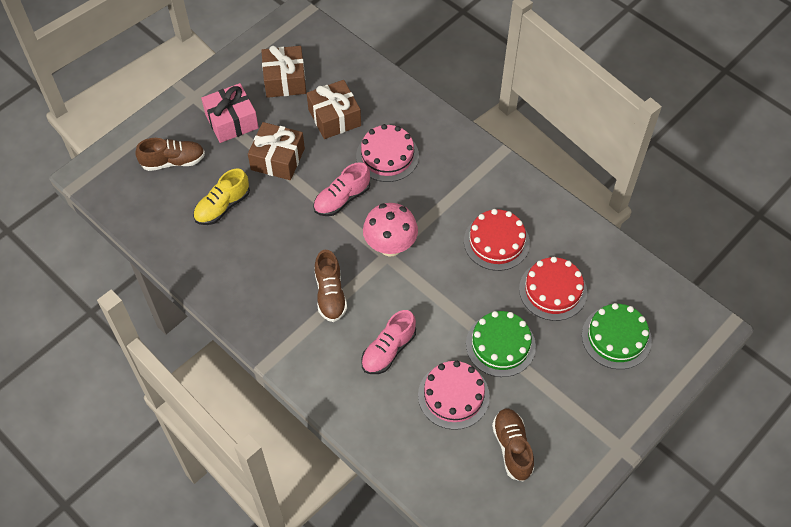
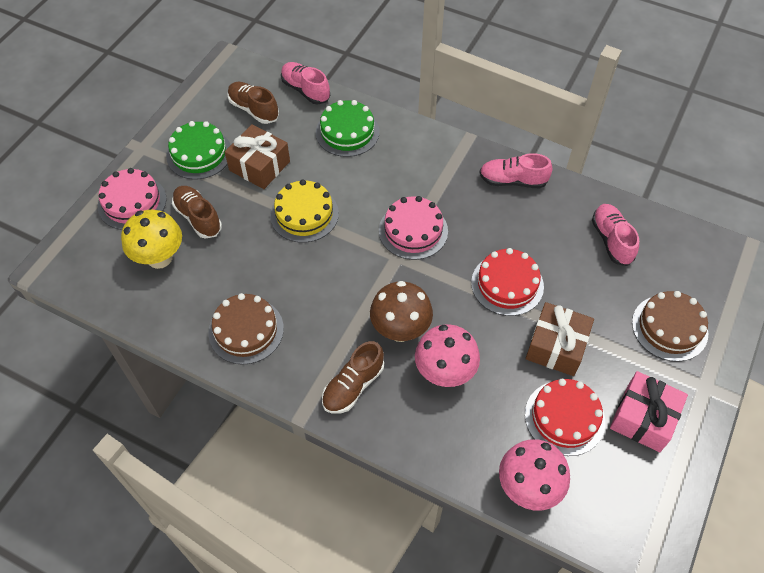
brown cake: 0 -> 2
brown gift: 3 -> 2
brown mushroom: 0 -> 1
pink mushroom: 1 -> 2
pink shoe: 2 -> 3
yellow cake: 0 -> 1
yellow mushroom: 0 -> 1
yellow shoe: 1 -> 0

